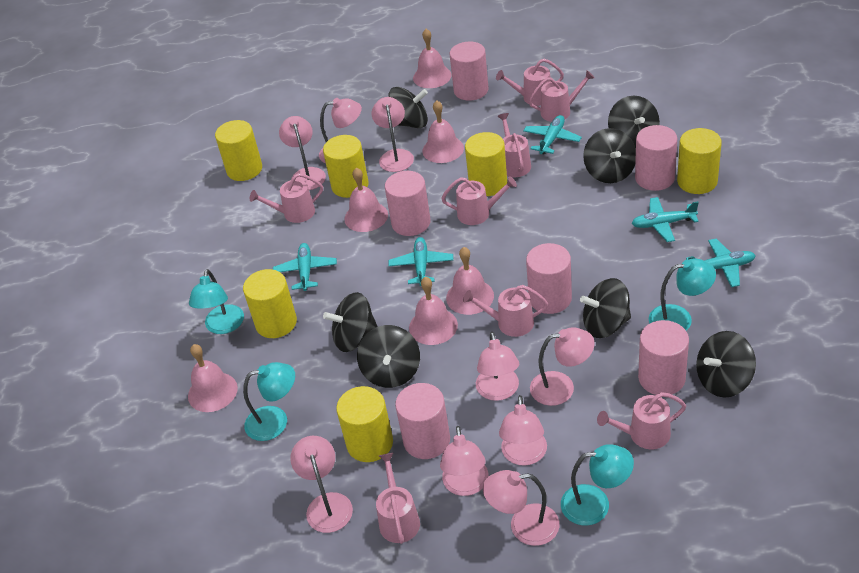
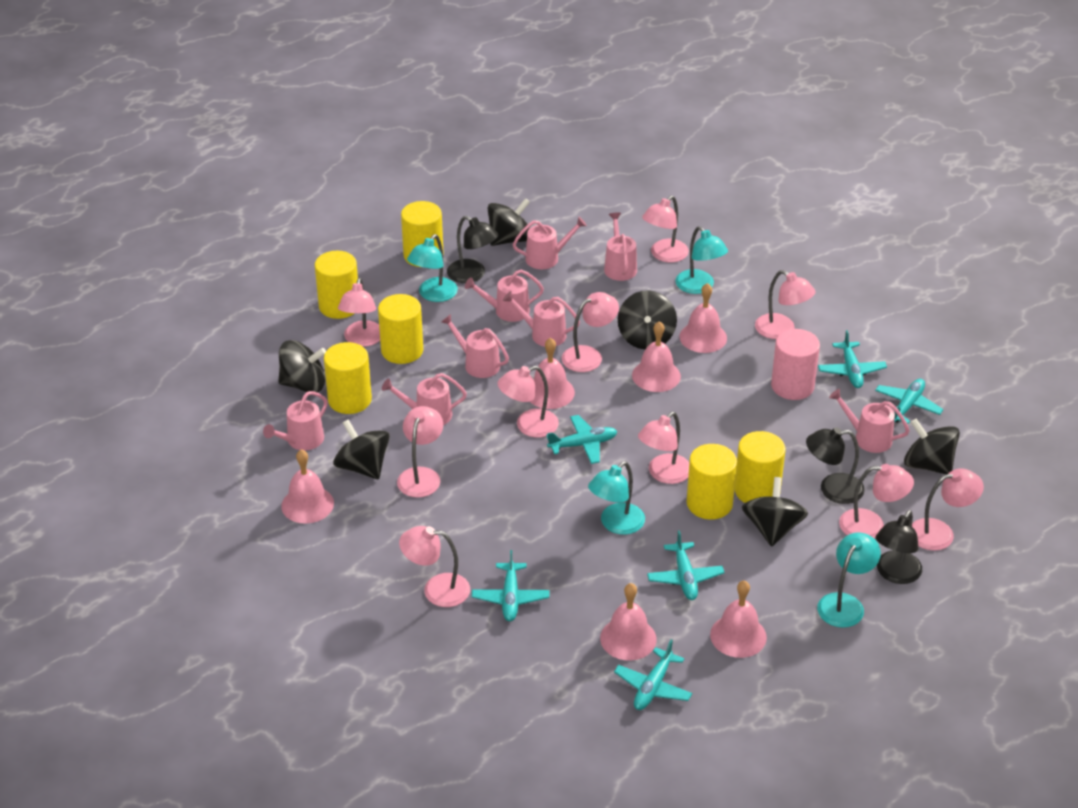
black lamp: 0 -> 3
black spinning top: 7 -> 6
pink cylinder: 6 -> 1
pink lamp: 9 -> 10
turquoise plane: 5 -> 6

